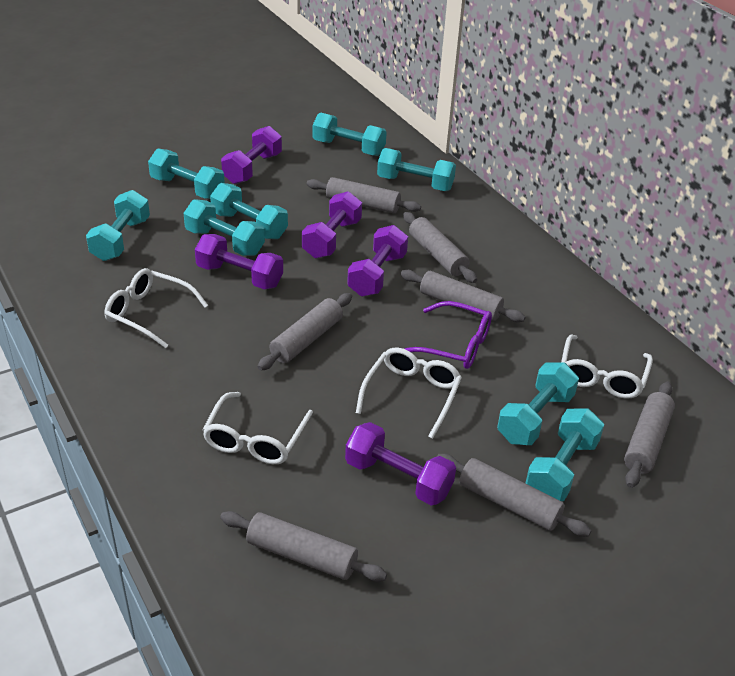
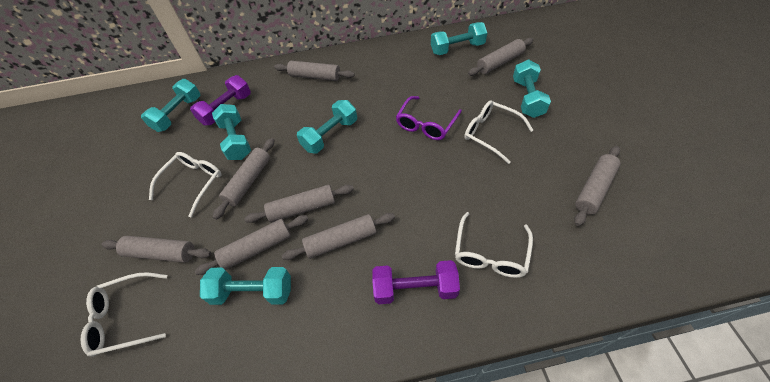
grey rolling pin: 7 -> 8
purple dumbbell: 5 -> 2
turquoise dumbbell: 8 -> 6

